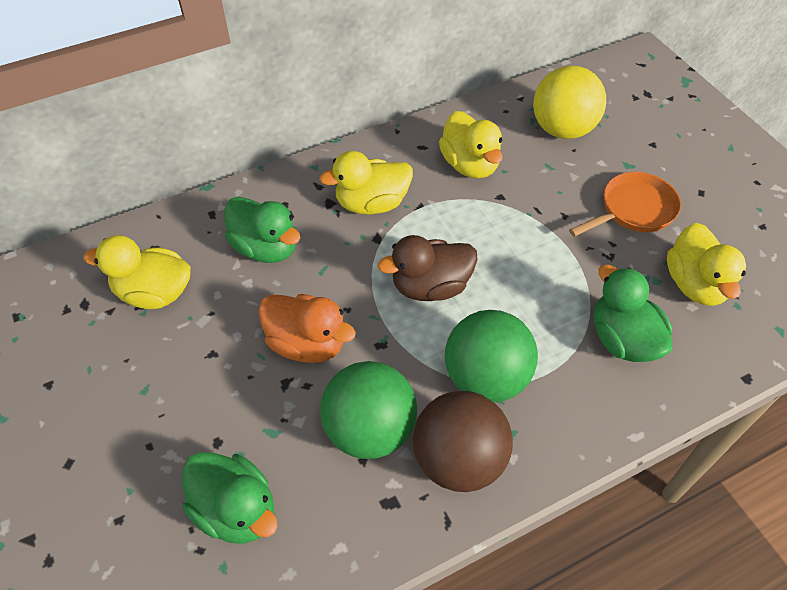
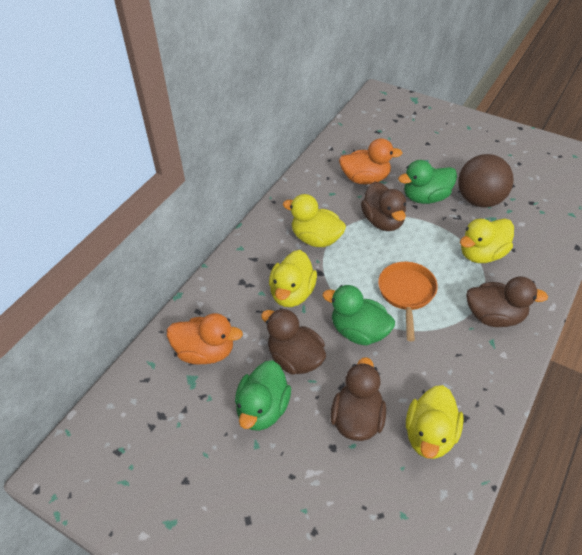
brown duck: 1 -> 4
green ball: 2 -> 0
orange duck: 1 -> 2
yellow ball: 1 -> 0

